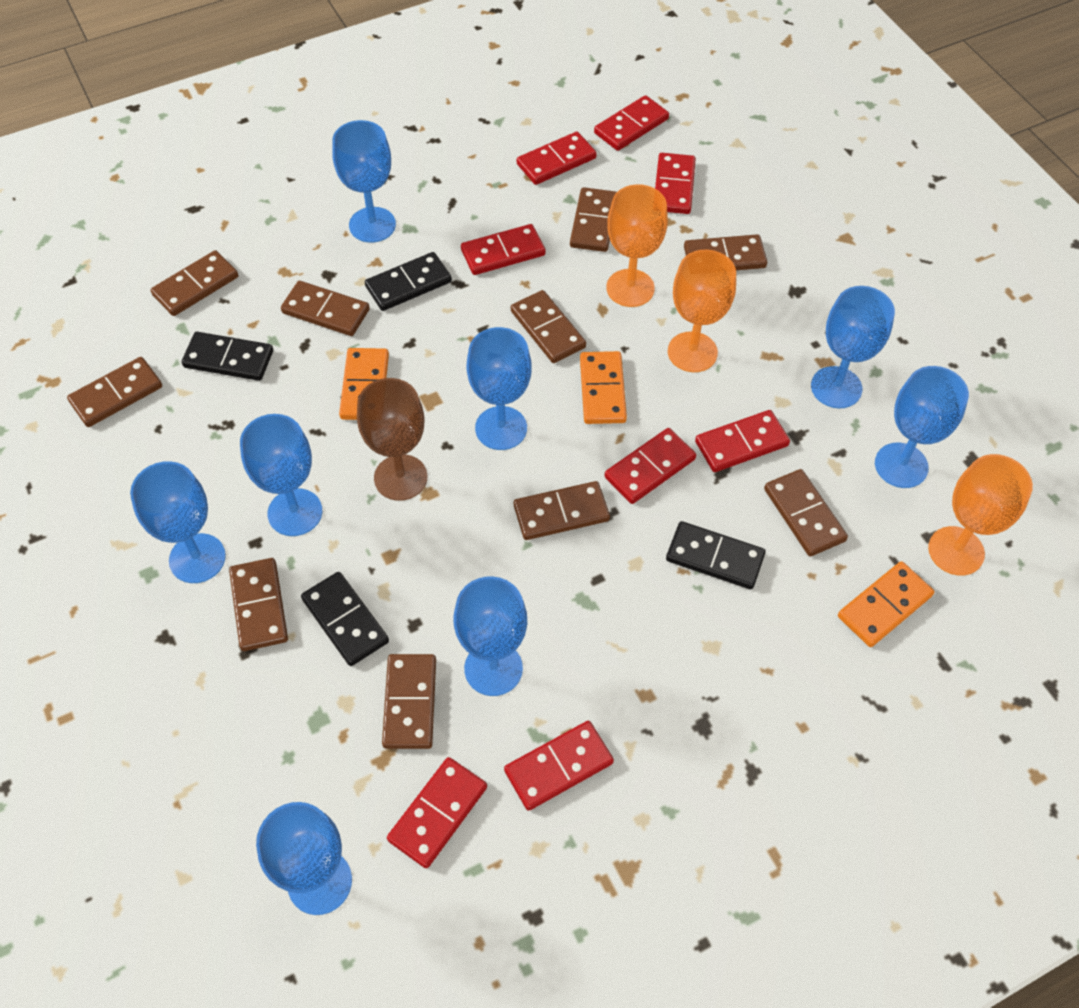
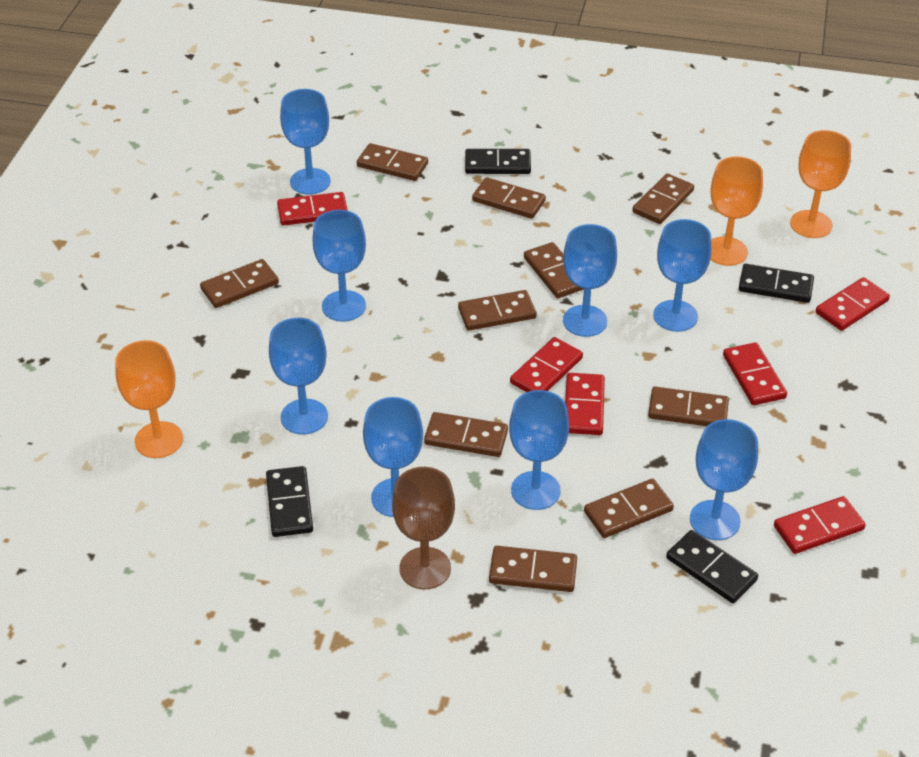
orange domino: 3 -> 0
red domino: 8 -> 6

